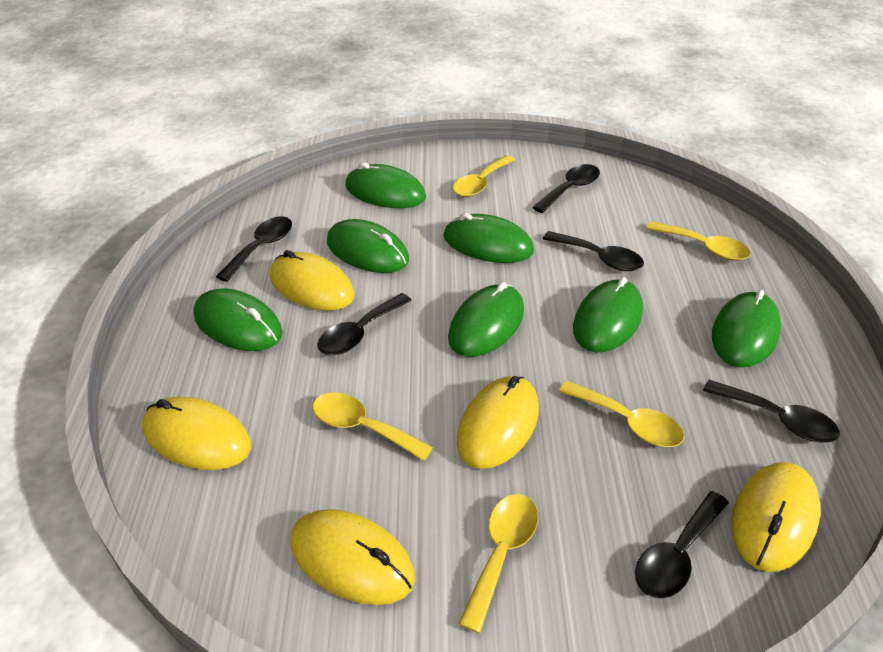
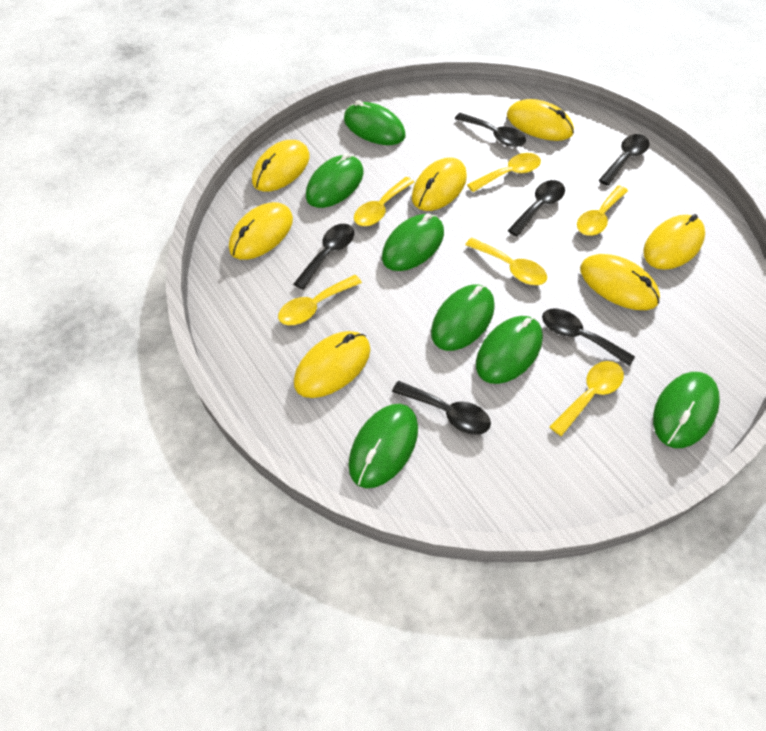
yellow mouse: 5 -> 7
yellow spoon: 5 -> 6

